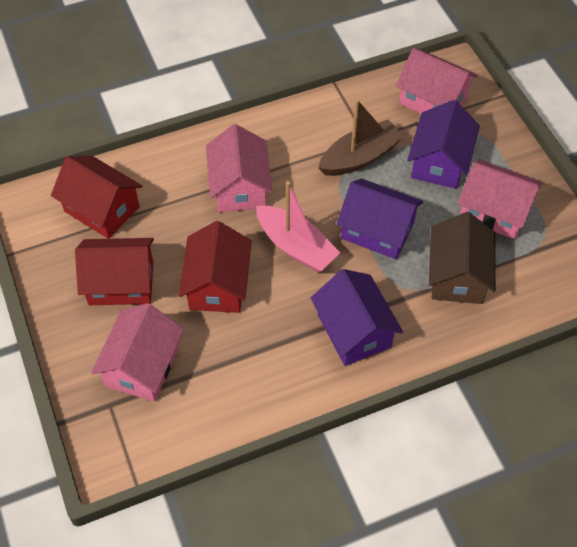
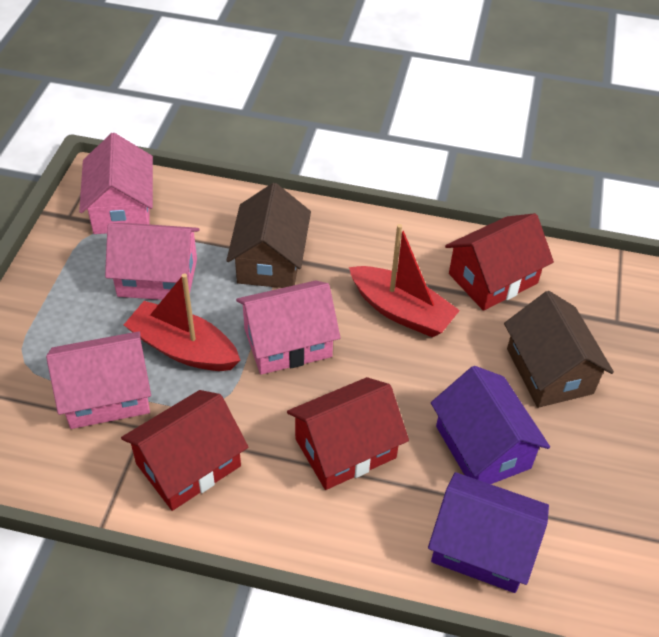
brown boat: 1 -> 0
brown house: 1 -> 2
pink boat: 1 -> 0
purple house: 3 -> 2
red boat: 0 -> 2

